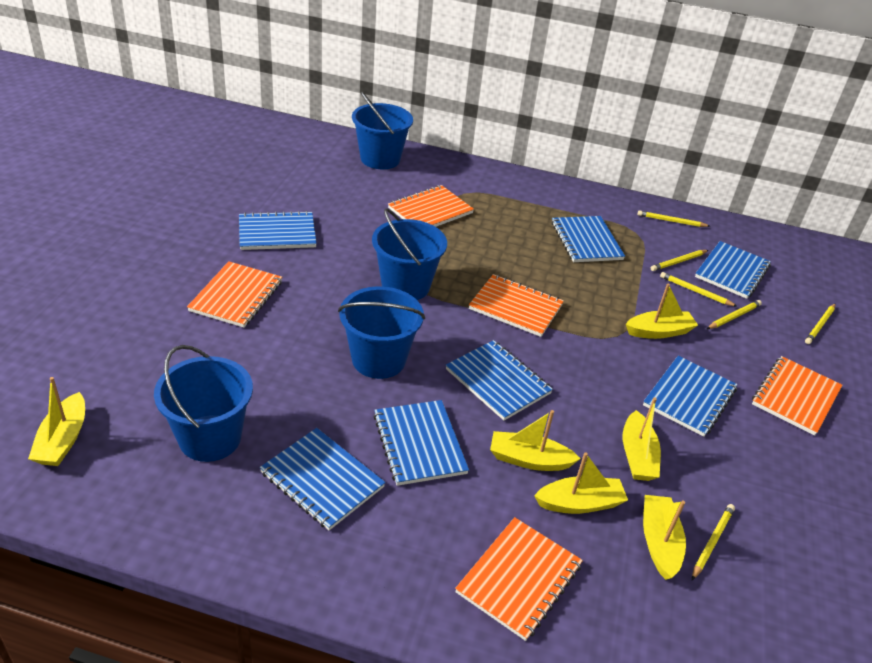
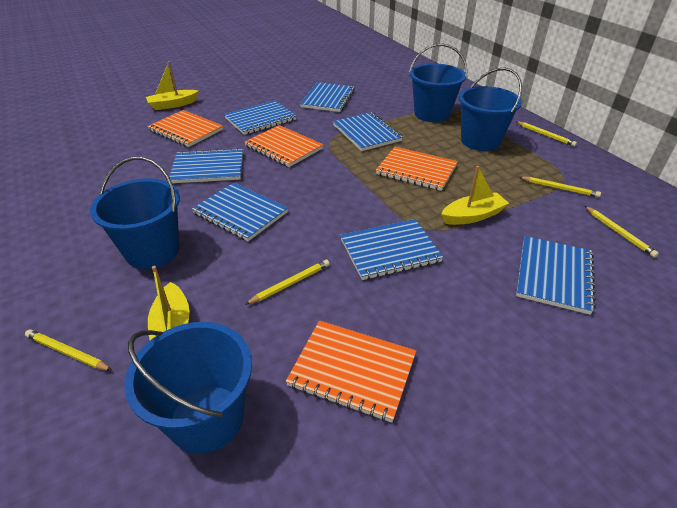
orange notebook: 5 -> 4
yellow boat: 6 -> 3
yellow pencil: 6 -> 5

